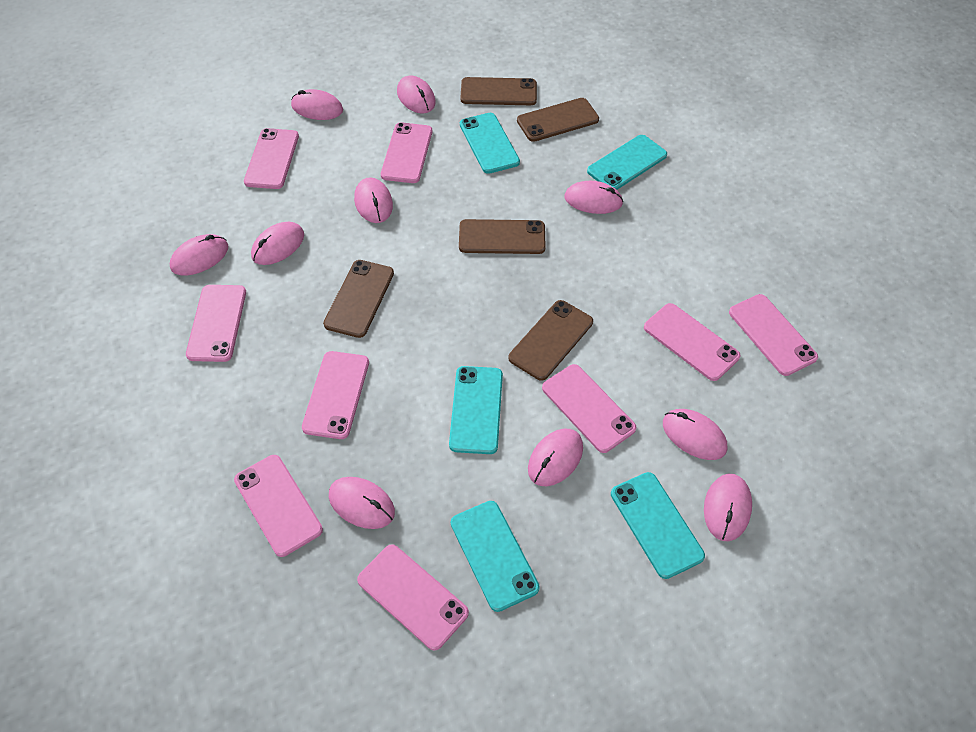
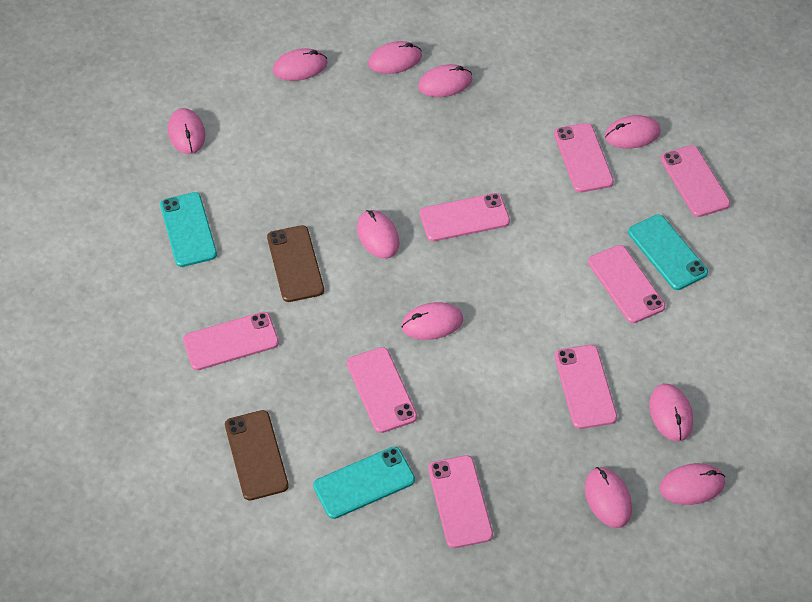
brown phone: 5 -> 2
pink phone: 9 -> 8
turquoise phone: 5 -> 3

